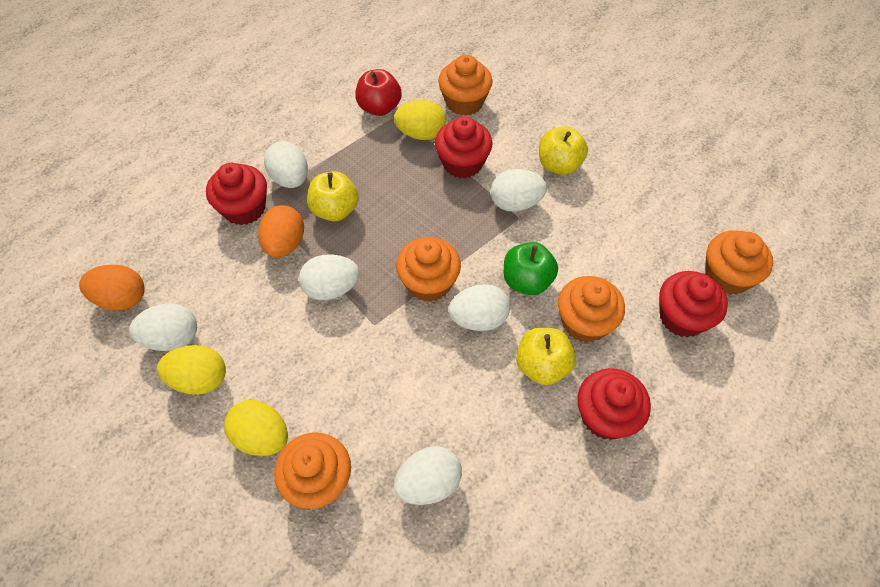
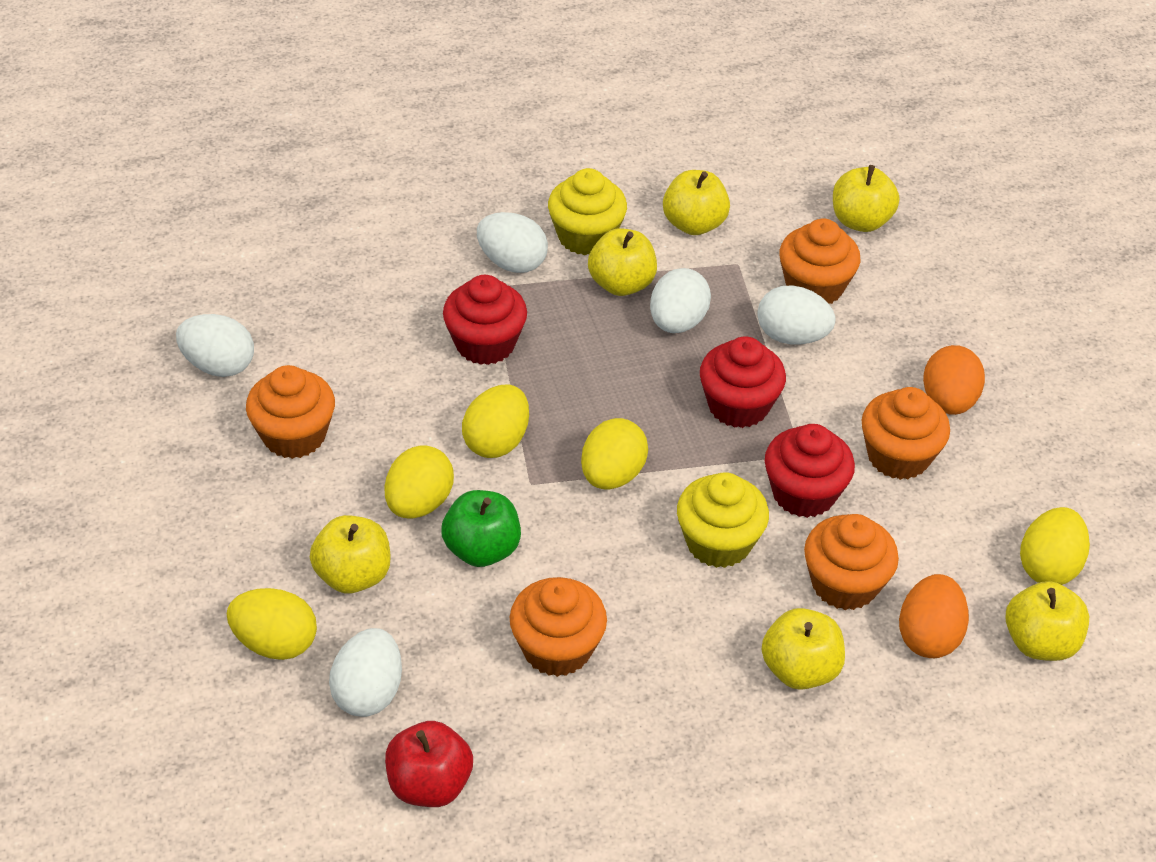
red cupcake: 4 -> 3
white egg: 6 -> 5
yellow apple: 3 -> 6
yellow cupcake: 0 -> 2
yellow egg: 3 -> 5

